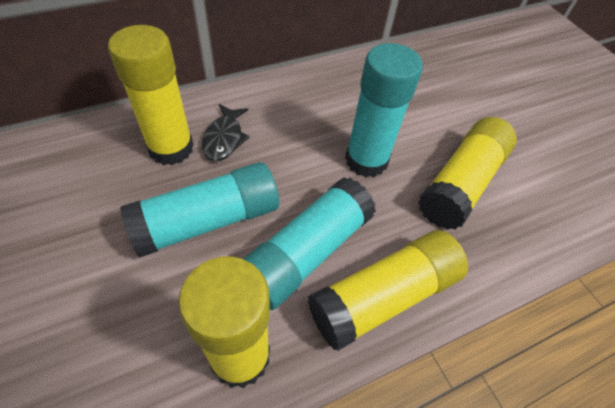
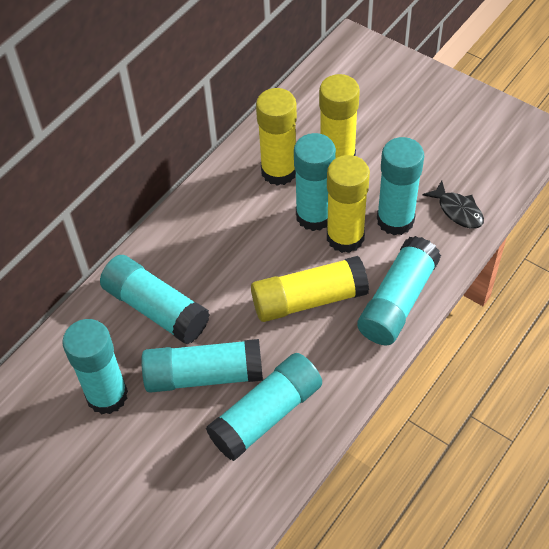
turquoise glue stick: 3 -> 7

